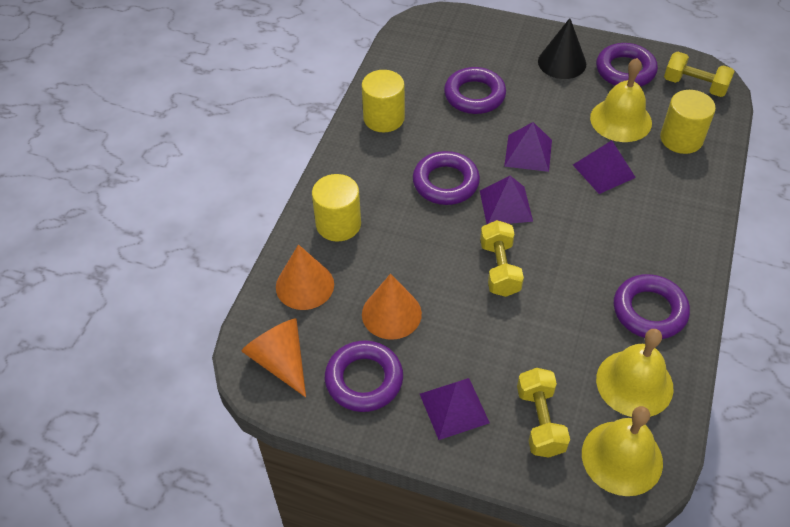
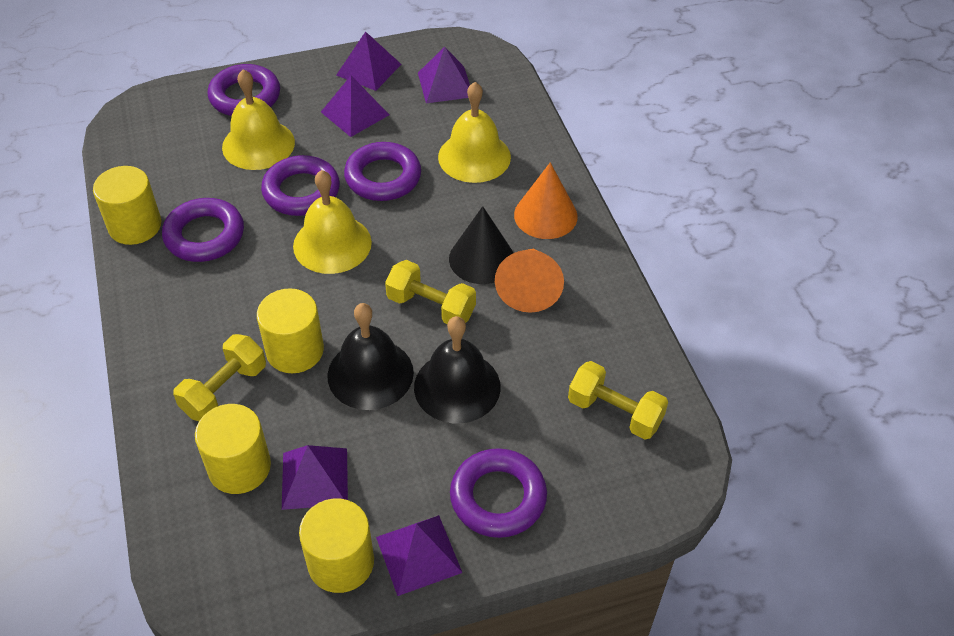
black bell: 0 -> 2
orange cone: 3 -> 2
purple pyramid: 4 -> 5
yellow cylinder: 3 -> 4

